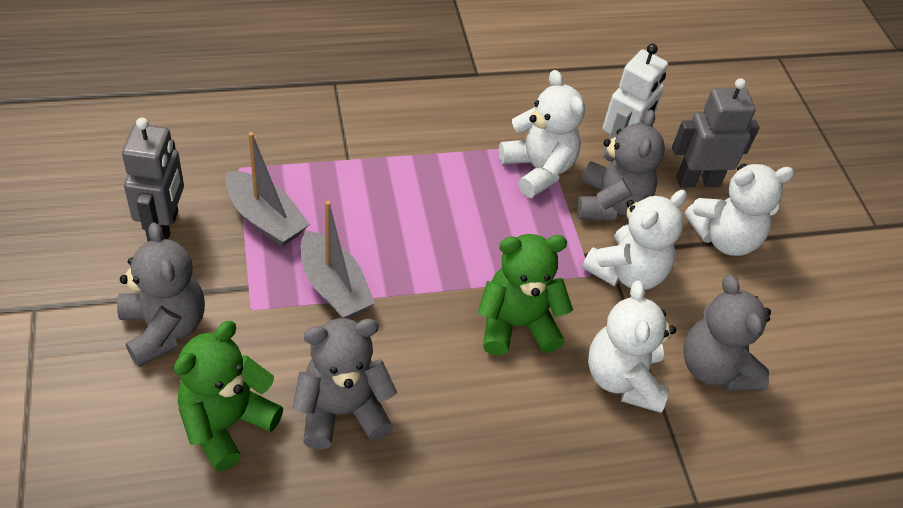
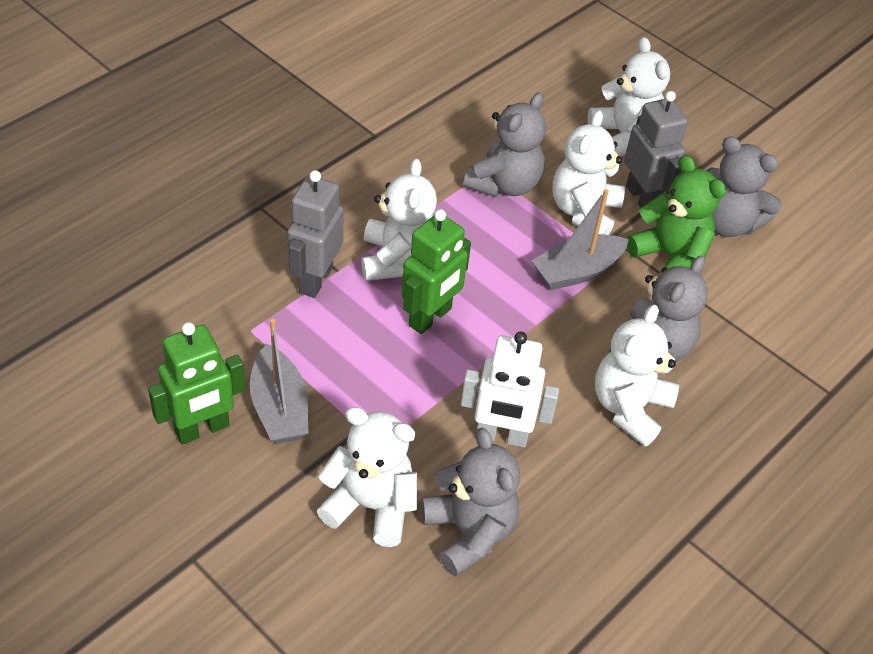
green robot: 0 -> 2
green teddy bear: 2 -> 1
white teddy bear: 4 -> 5

